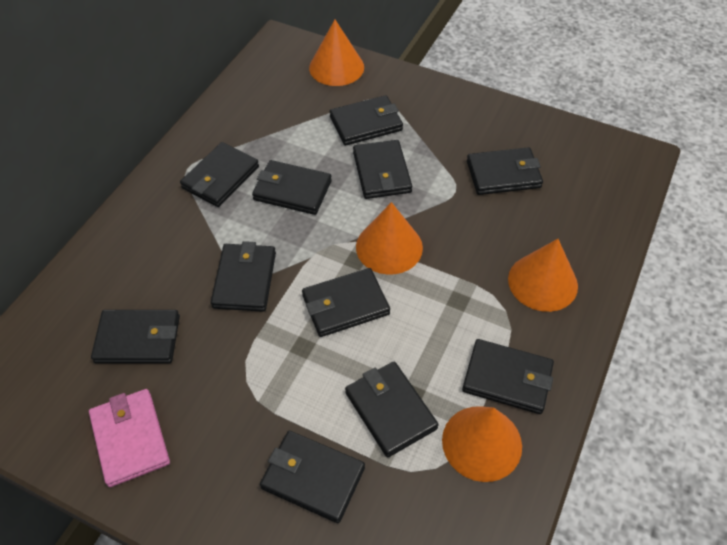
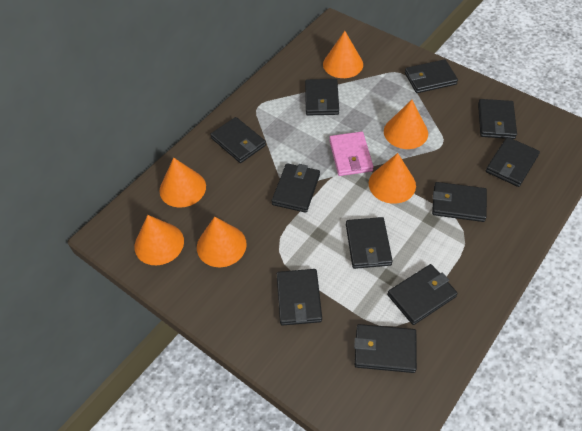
orange cone: 4 -> 6

